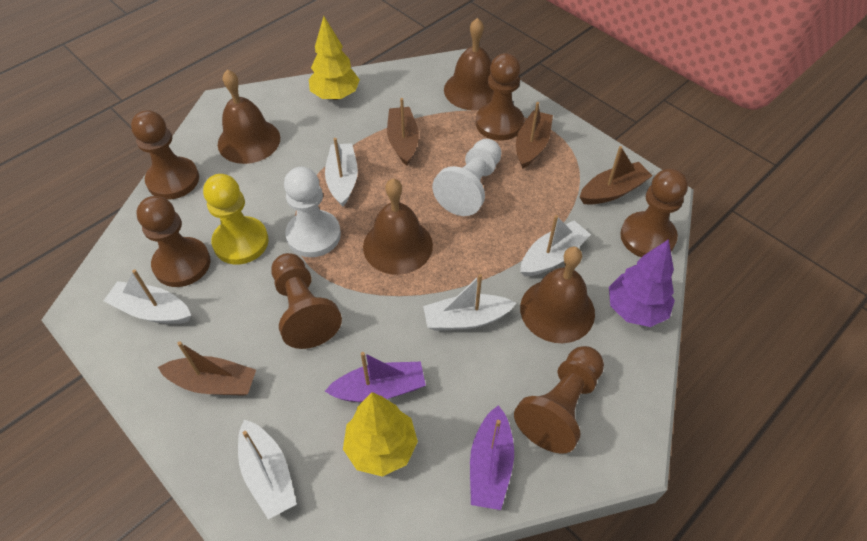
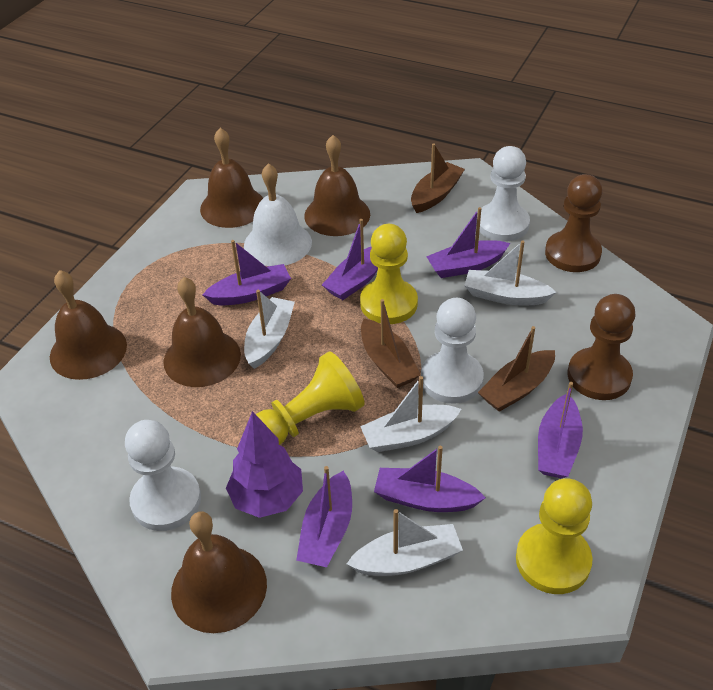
brown bell: 4 -> 5
brown boat: 4 -> 3
brown pawn: 6 -> 2
purple boat: 2 -> 6
white bell: 0 -> 1
white boat: 5 -> 4
white pawn: 2 -> 3
yellow pawn: 1 -> 3
yellow tree: 2 -> 0

